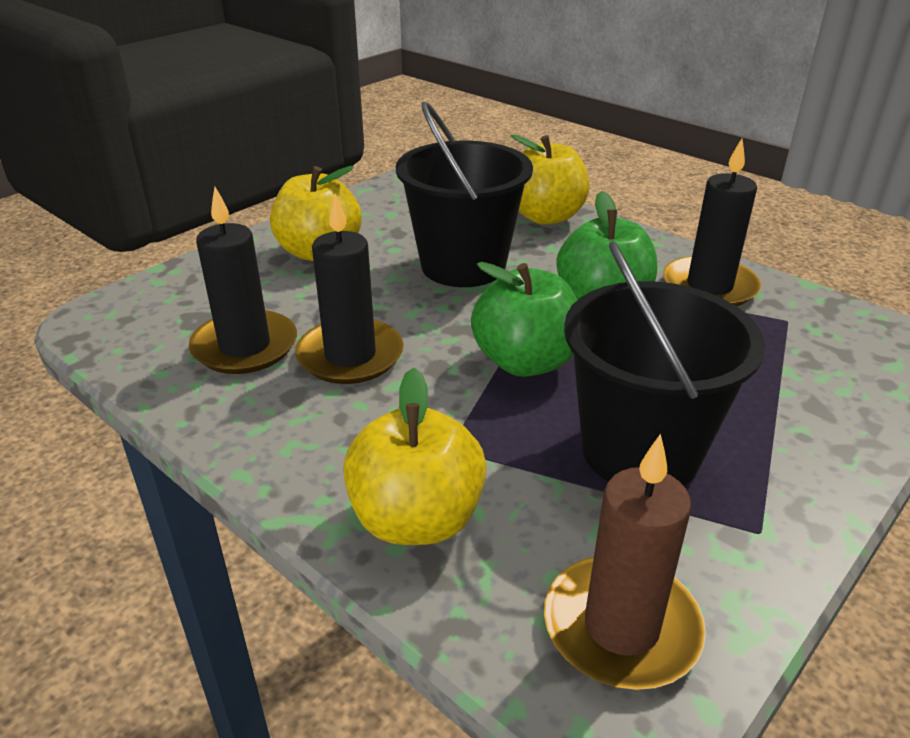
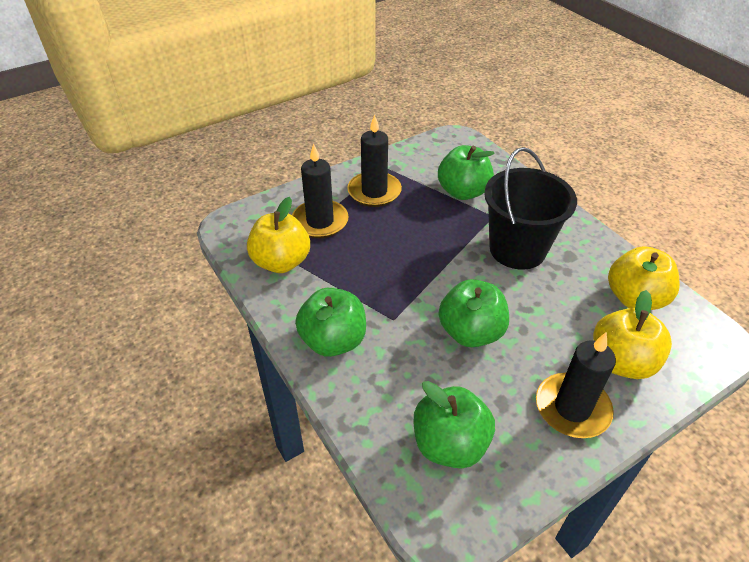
black bucket: 2 -> 1
brown candle: 1 -> 0
green apple: 2 -> 4

